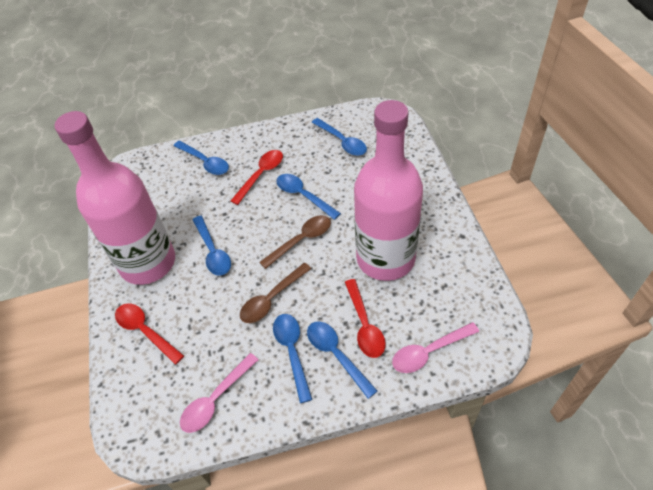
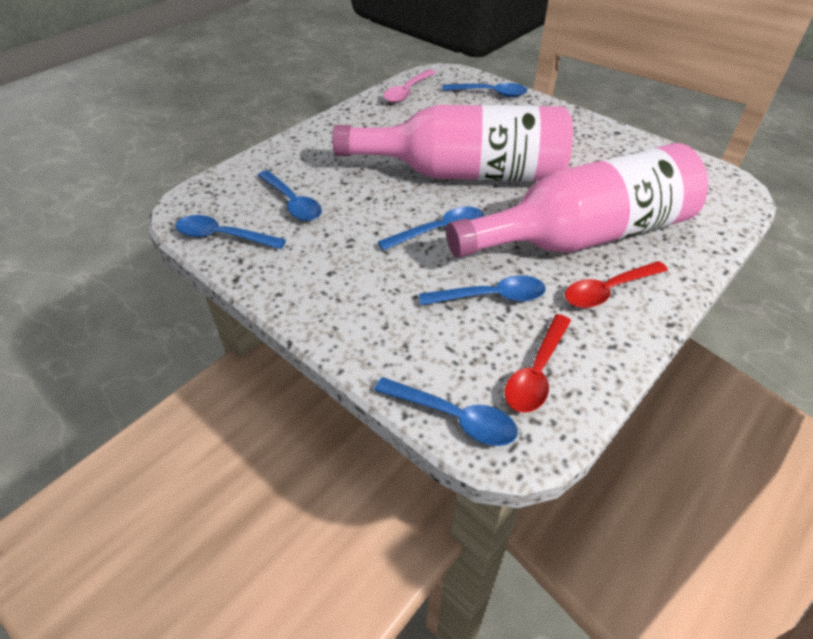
brown spoon: 2 -> 0
pink spoon: 2 -> 1
red spoon: 3 -> 2

